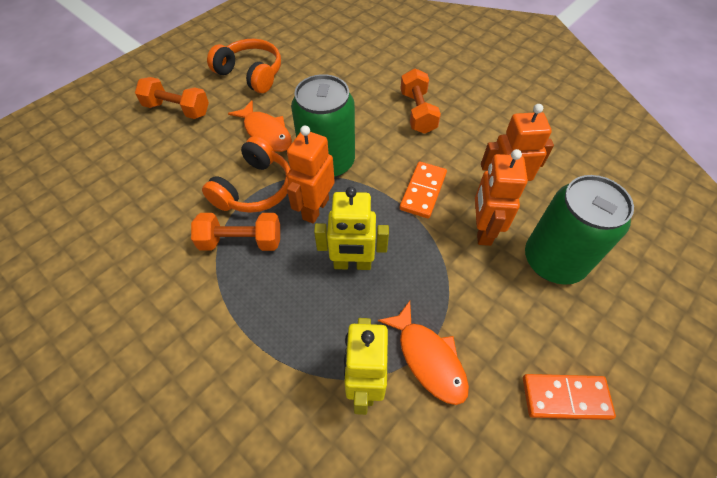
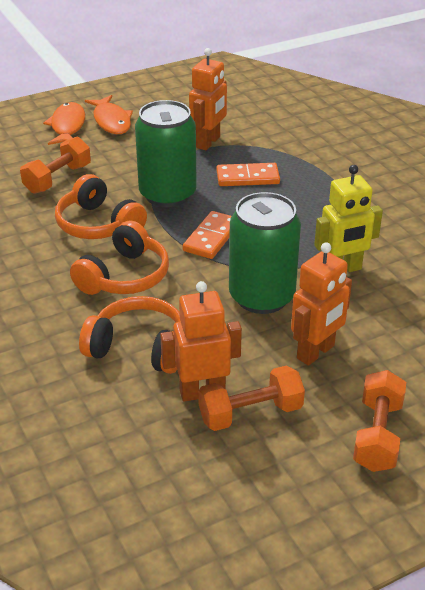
orange headphones: 2 -> 3
yellow robot: 2 -> 1

